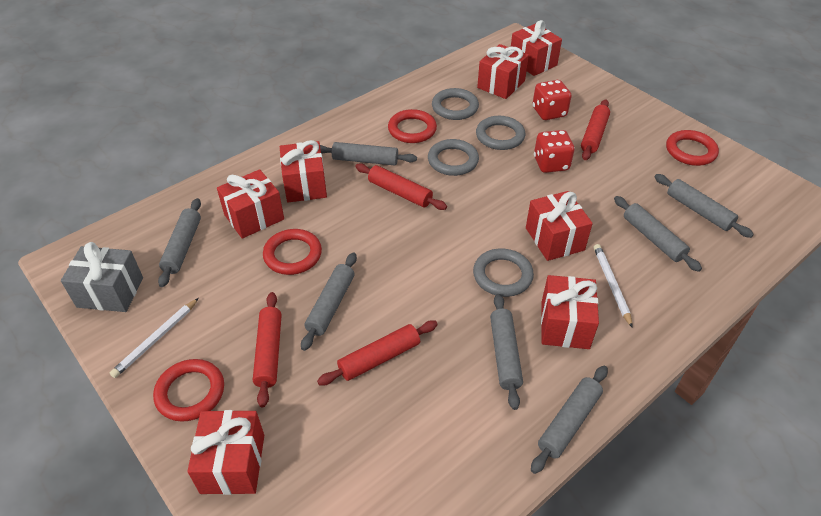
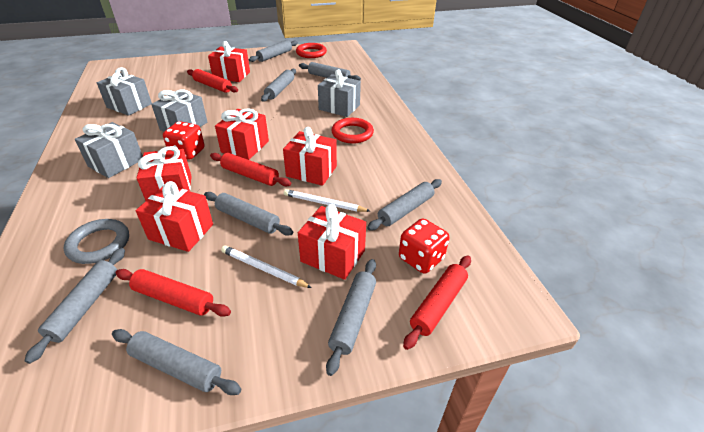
grey gift: 1 -> 4
grey ring: 4 -> 1
grey rolling pin: 7 -> 8
red gift: 7 -> 6
red ring: 4 -> 2

